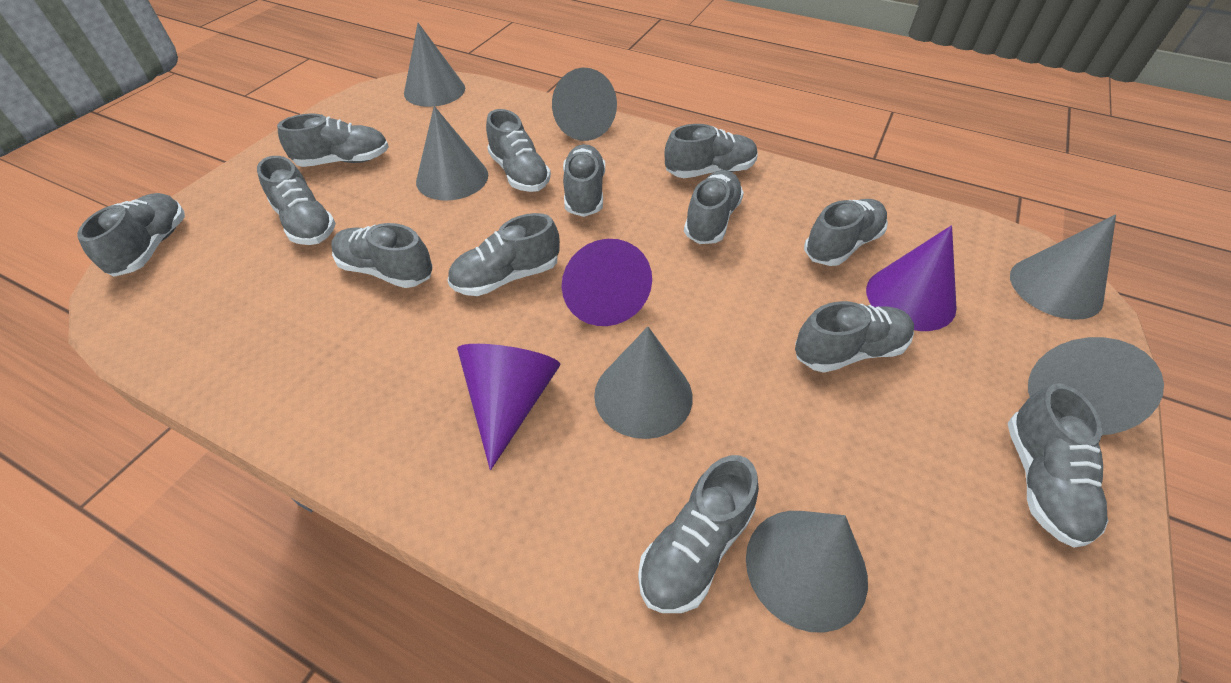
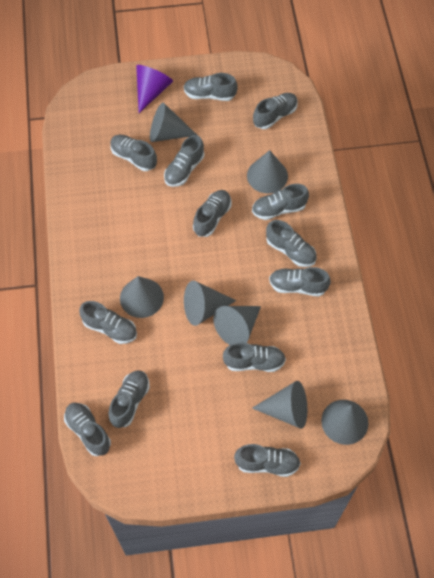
purple cone: 3 -> 1

